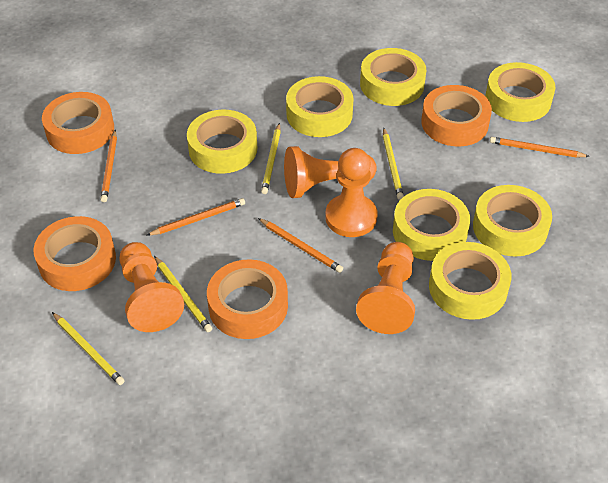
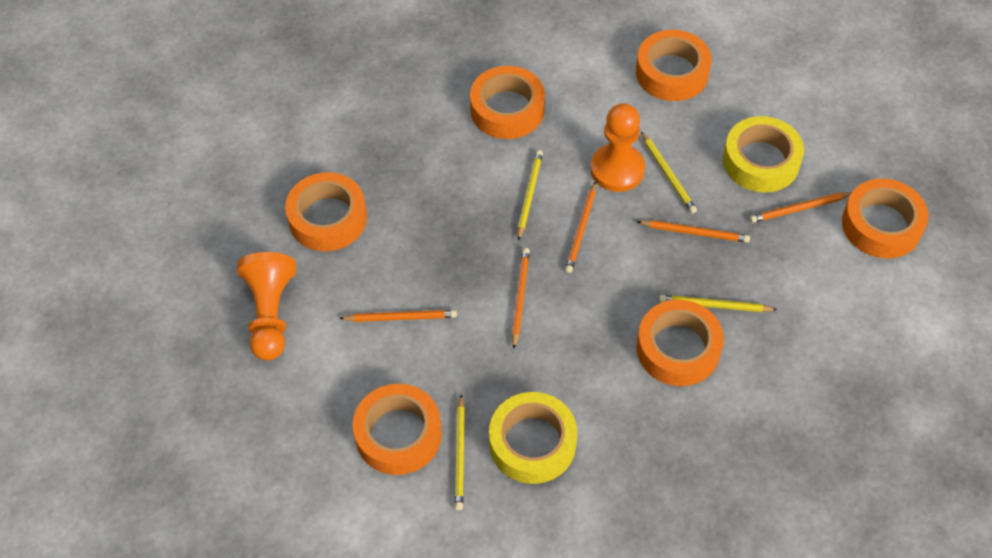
orange pawn: 4 -> 2
orange pencil: 4 -> 5
orange tape: 4 -> 6
yellow tape: 7 -> 2

